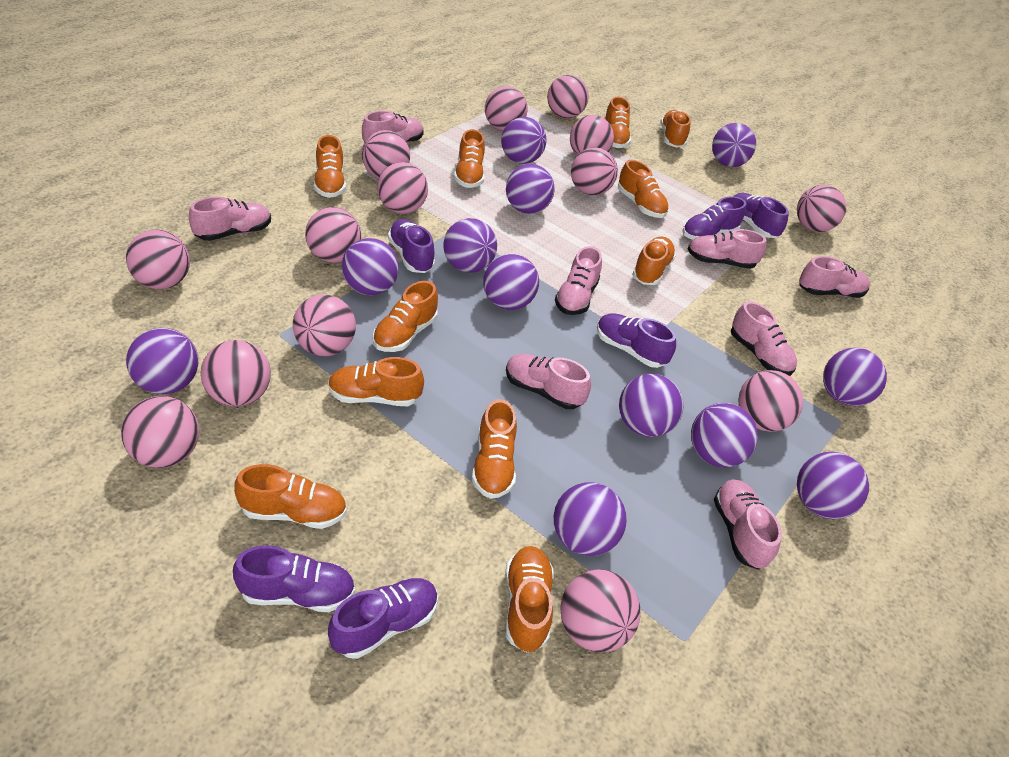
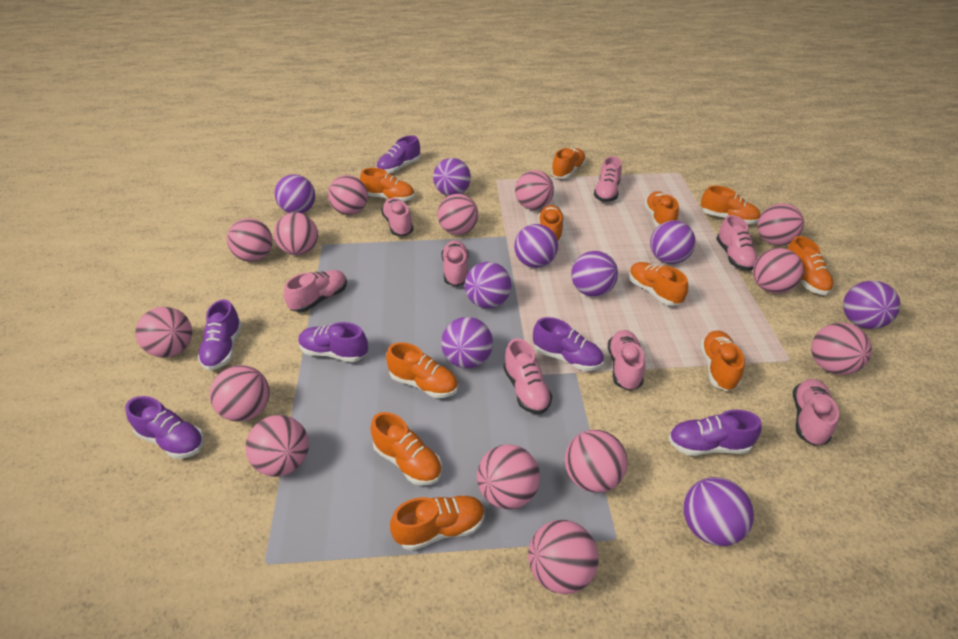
purple ball: 12 -> 9

